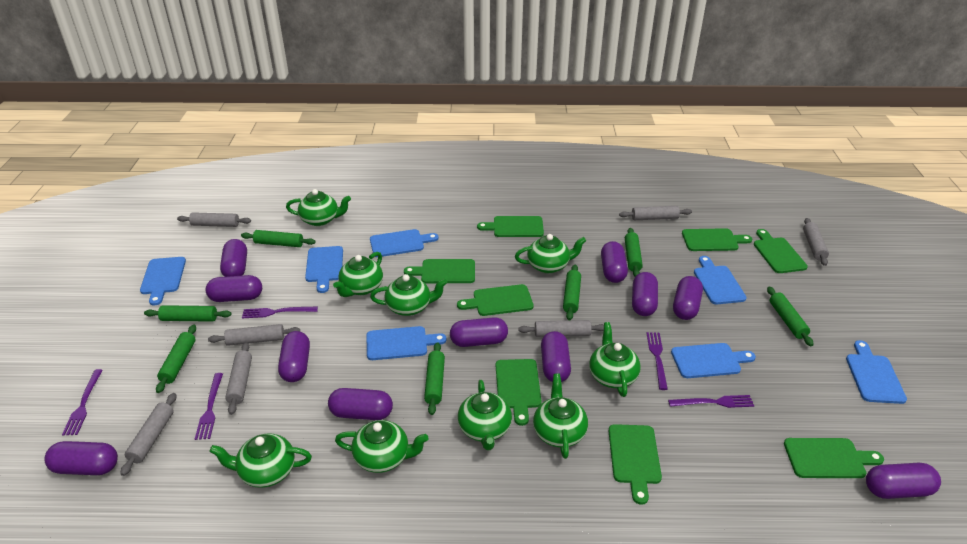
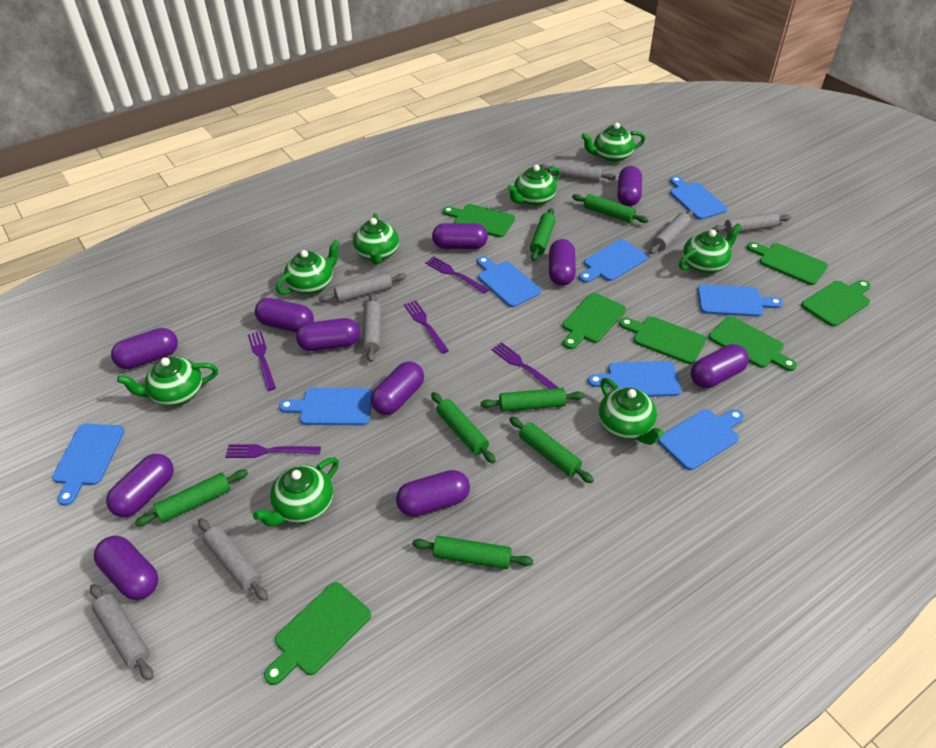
blue cutting board: 7 -> 8
green cutting board: 8 -> 7
green teapot: 9 -> 8

